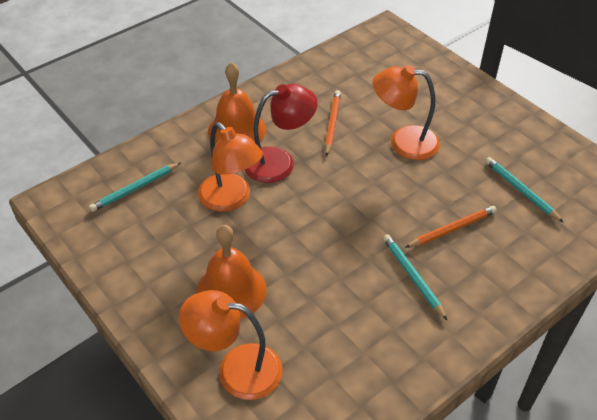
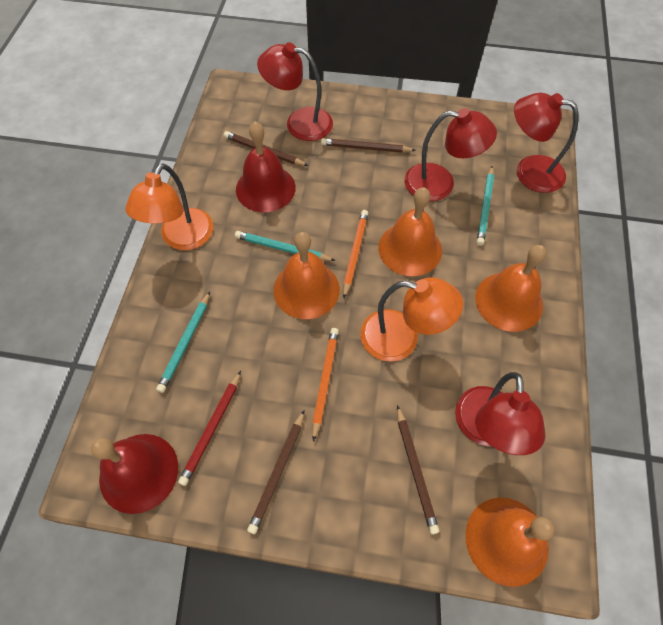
brown pencil: 0 -> 4
orange bell: 2 -> 4
orange lamp: 3 -> 2
red bell: 0 -> 2
red lamp: 1 -> 4
red pencil: 0 -> 1

